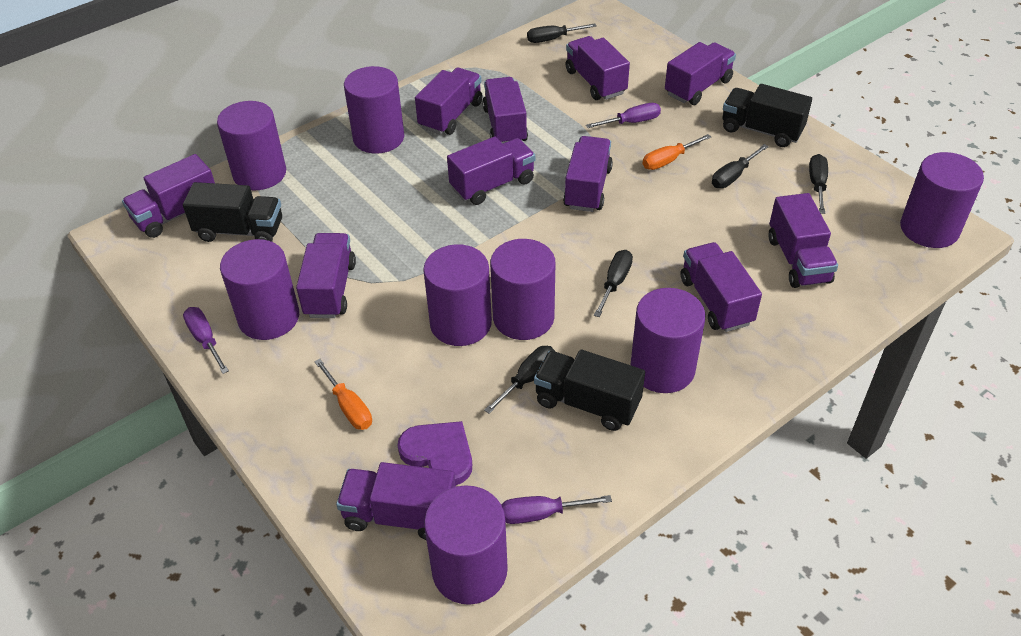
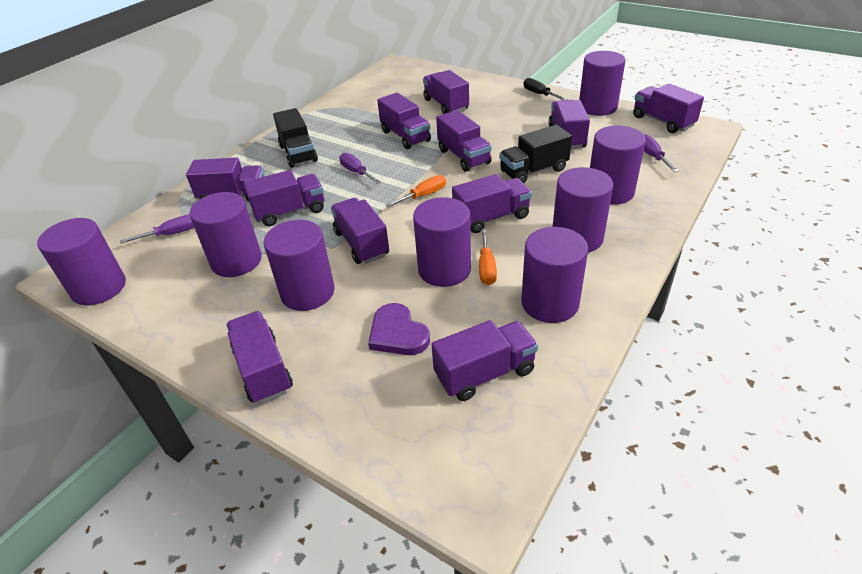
black screwdriver: 5 -> 1
black truck: 3 -> 2

